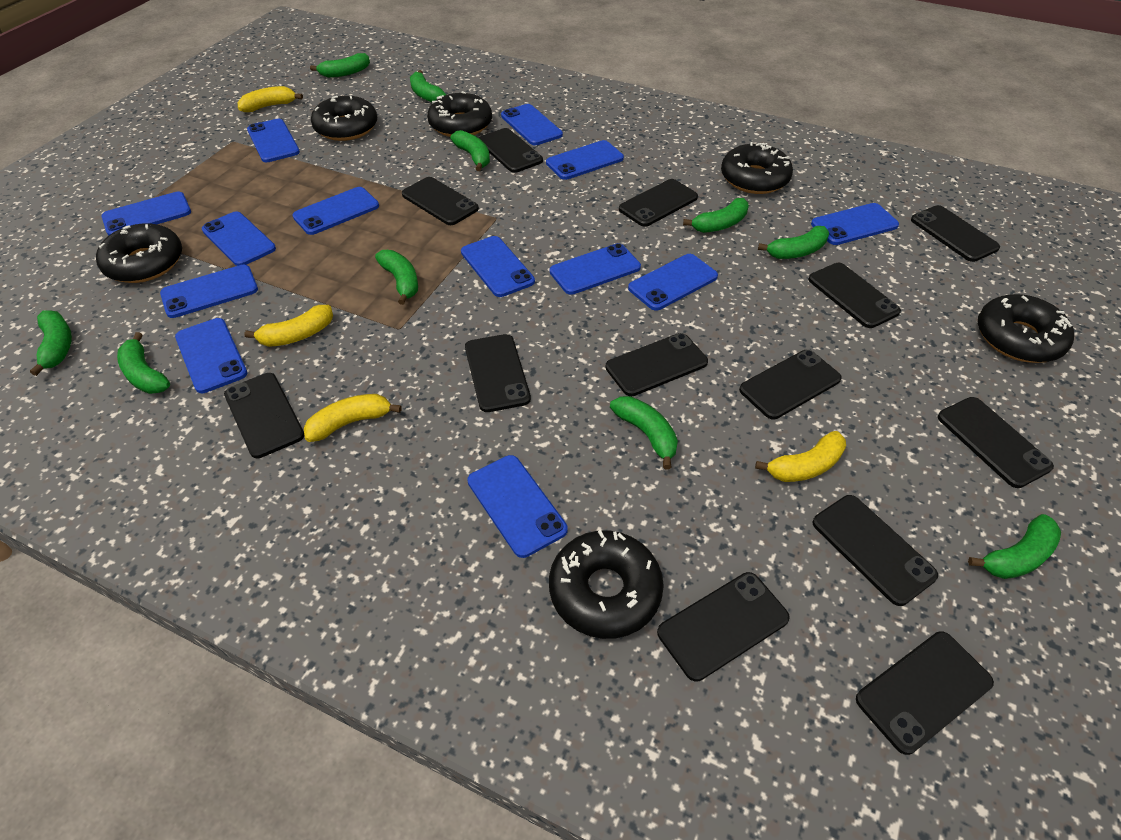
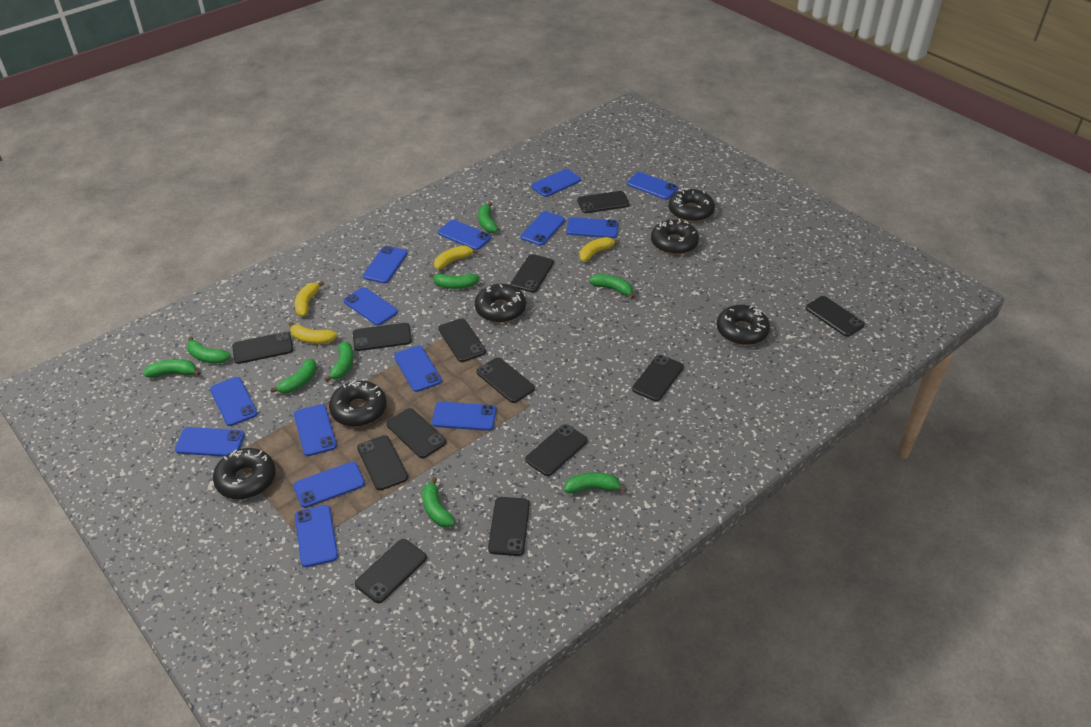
blue phone: 13 -> 14
green banana: 10 -> 9

